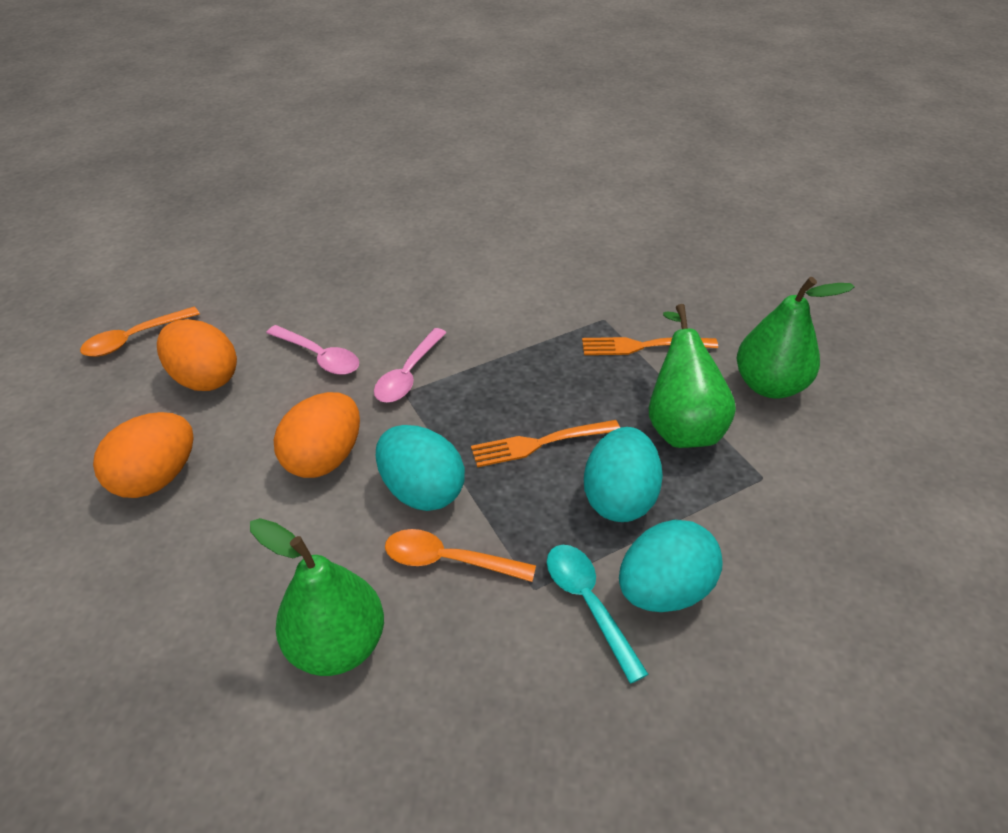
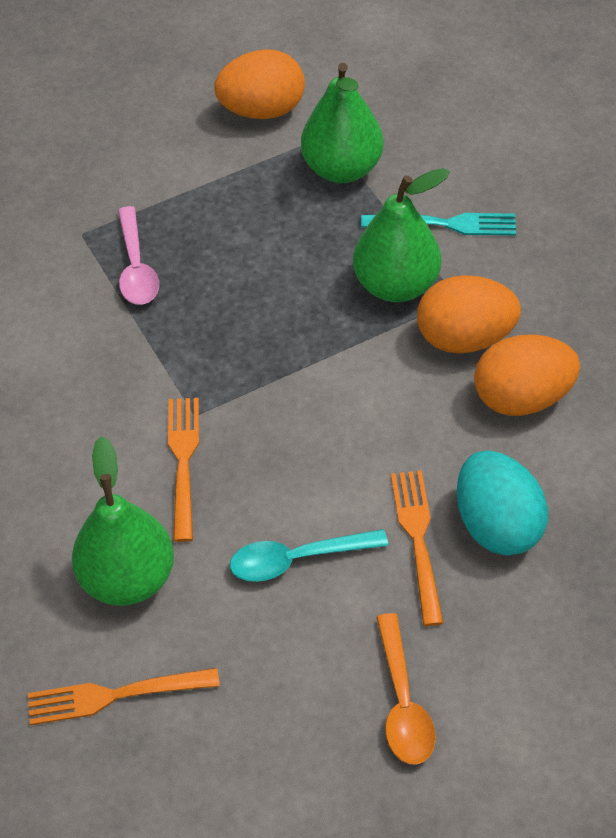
orange fork: 2 -> 3
orange spoon: 2 -> 1
pink spoon: 2 -> 1
turquoise egg: 3 -> 1
turquoise fork: 0 -> 1

